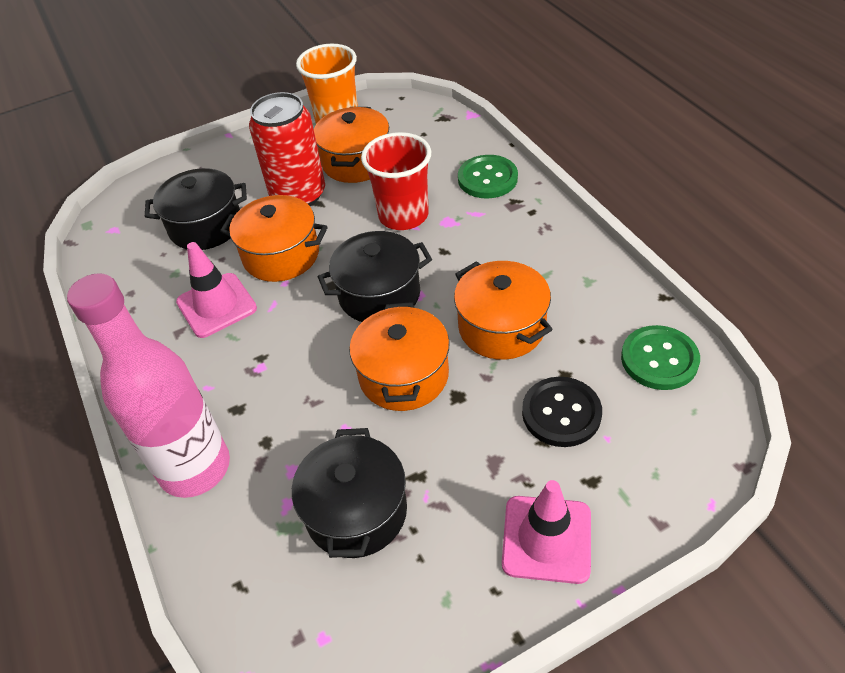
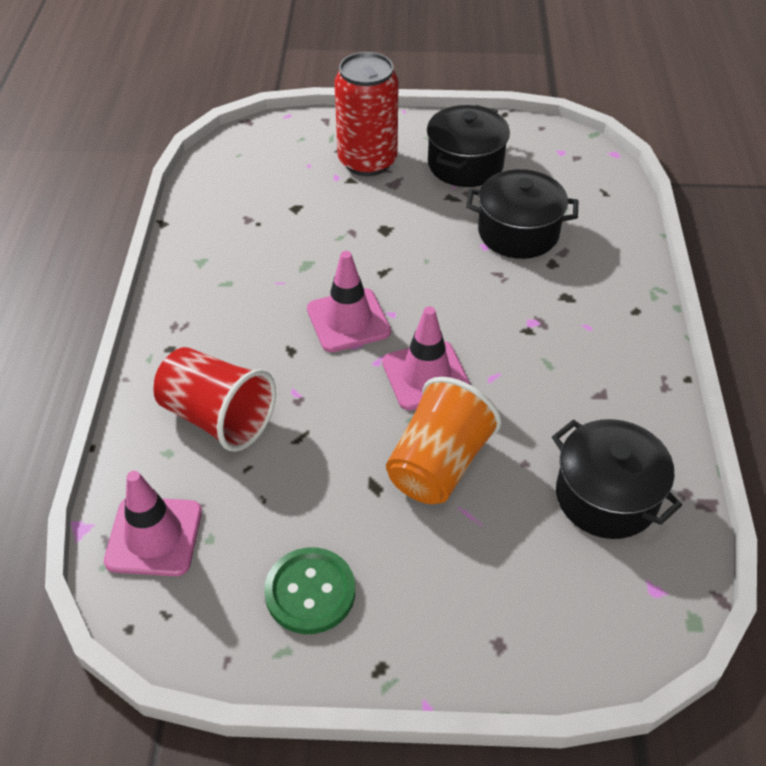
black button: 1 -> 0
green button: 2 -> 1
orange pot: 4 -> 0
pink bottle: 1 -> 0
pink traffic cone: 2 -> 3

